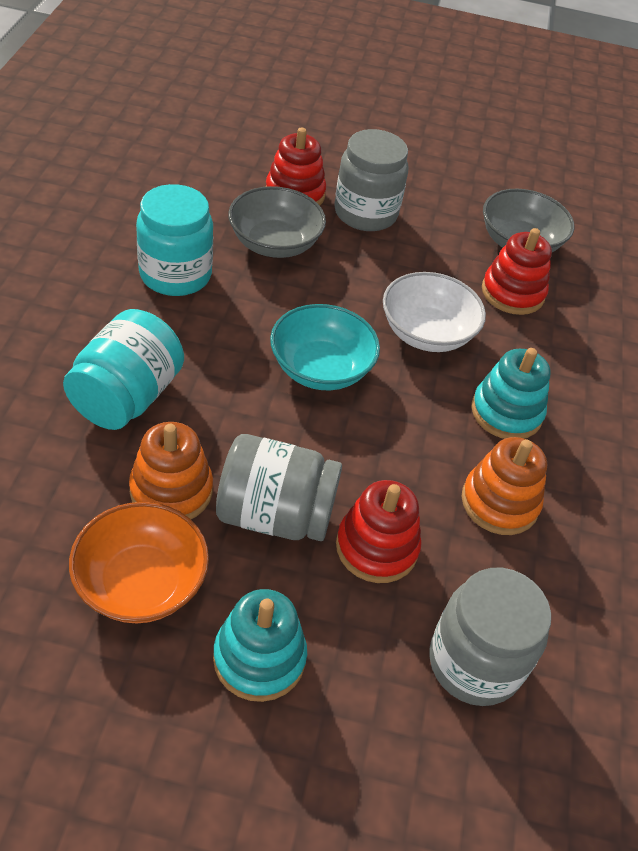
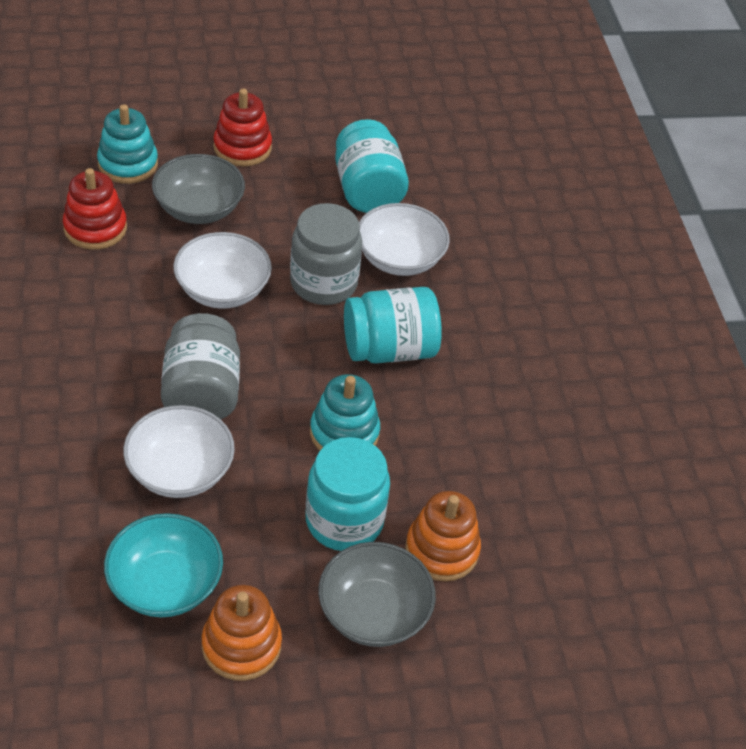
grey jar: 3 -> 2
orange bowl: 1 -> 0
red stacking toy: 3 -> 2
turquoise jar: 2 -> 3
white bowl: 1 -> 3

